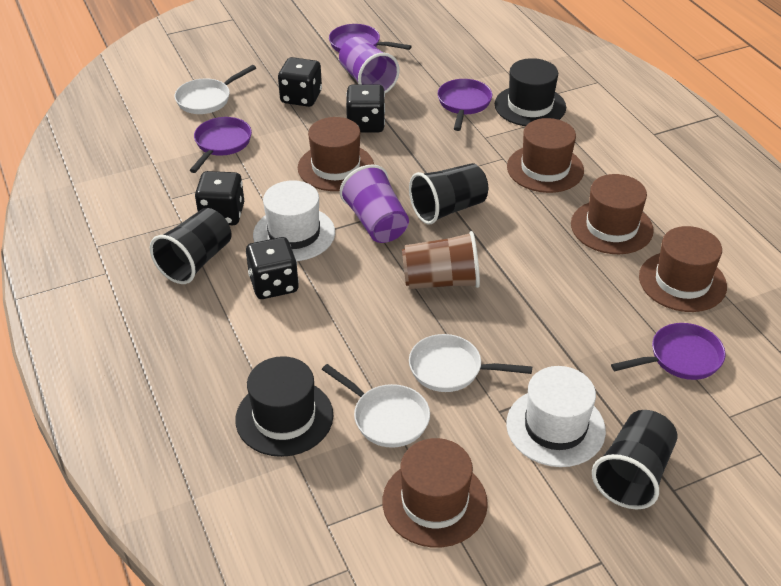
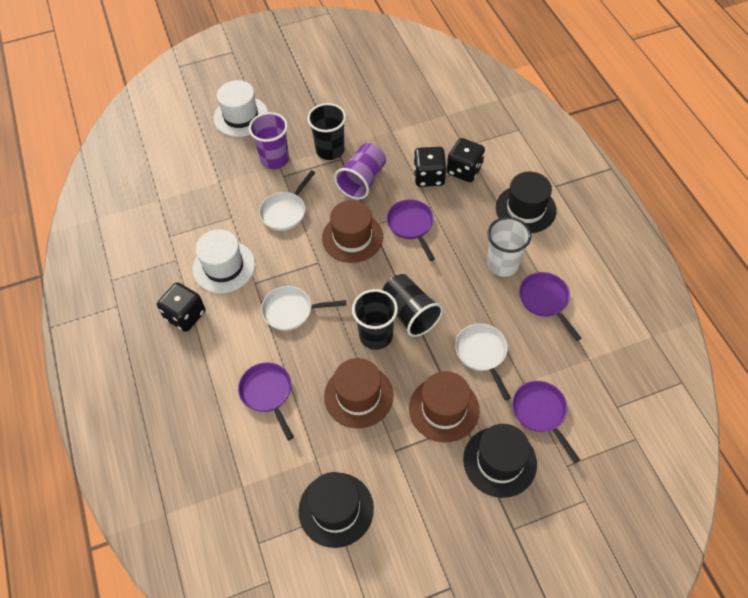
black dice: 4 -> 3
black hat: 2 -> 3
brown cup: 1 -> 0
brown hat: 5 -> 3
white cup: 0 -> 1

